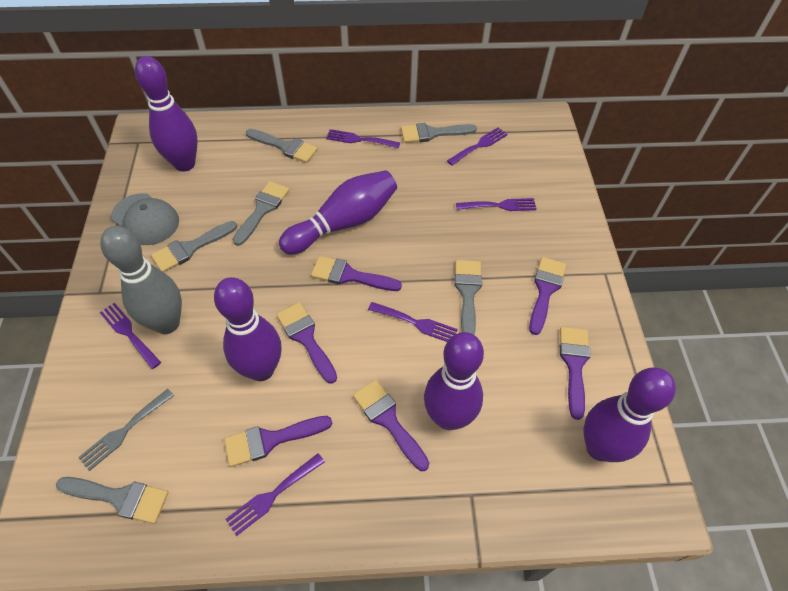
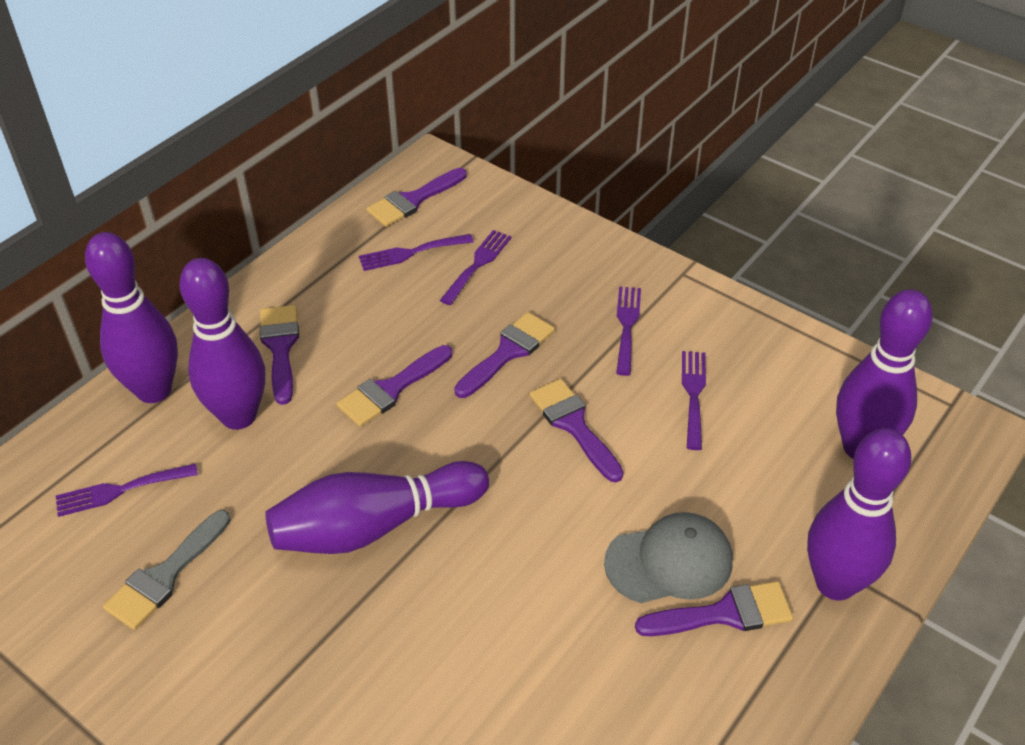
grey bowling pin: 1 -> 0
grey brush: 6 -> 1
grey fork: 1 -> 0
purple fork: 6 -> 5

